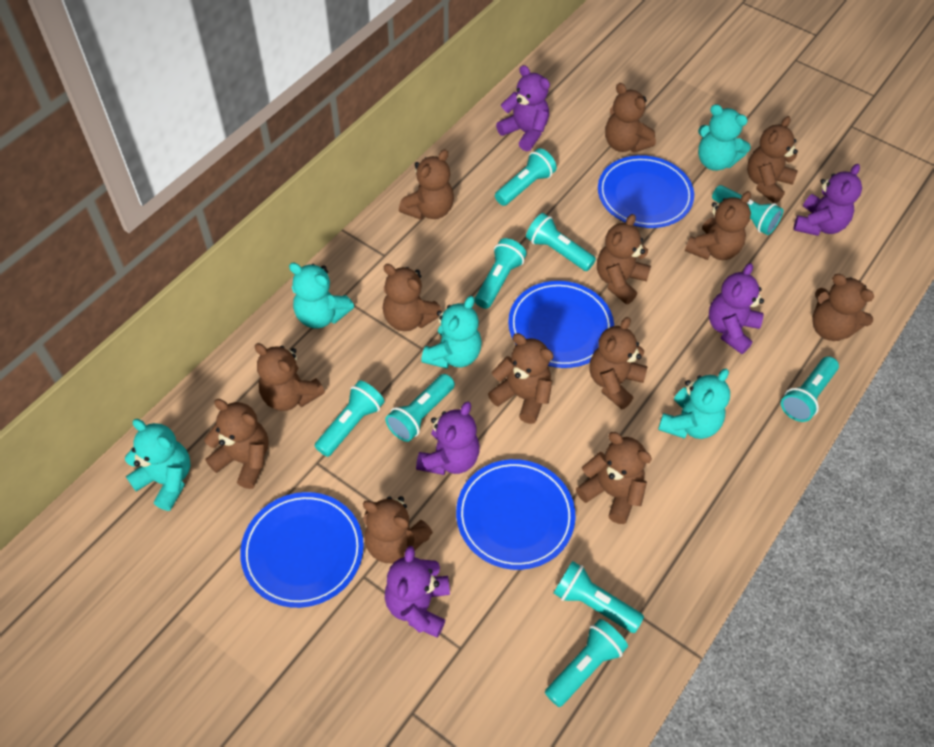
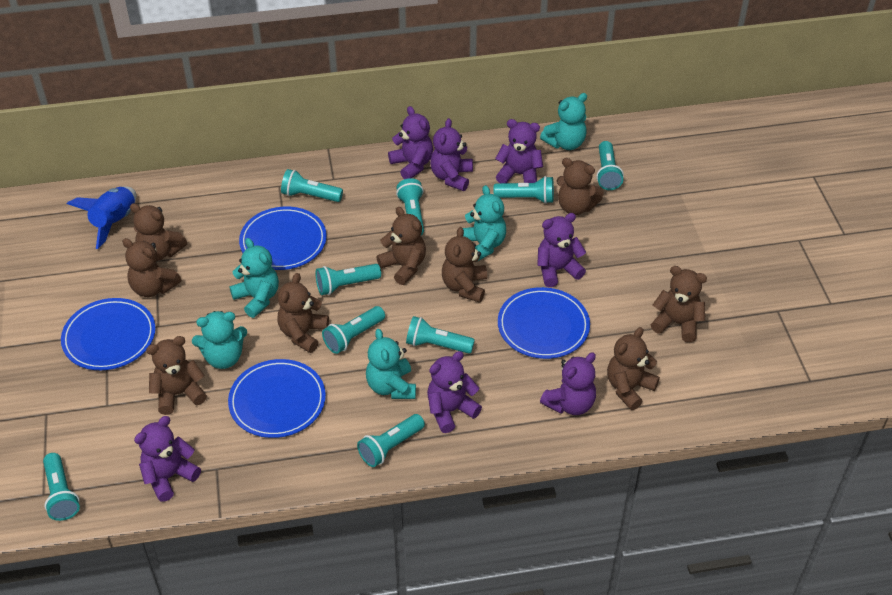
blue rocket: 0 -> 1
brown teddy bear: 13 -> 9
purple teddy bear: 5 -> 7

